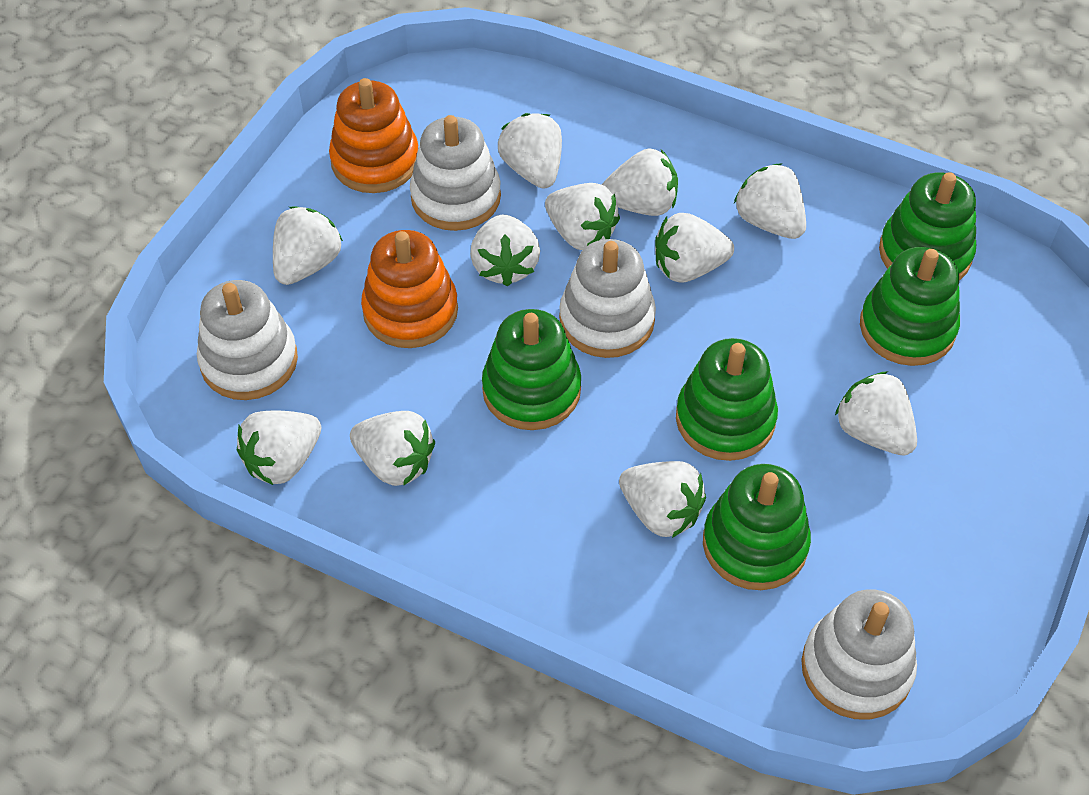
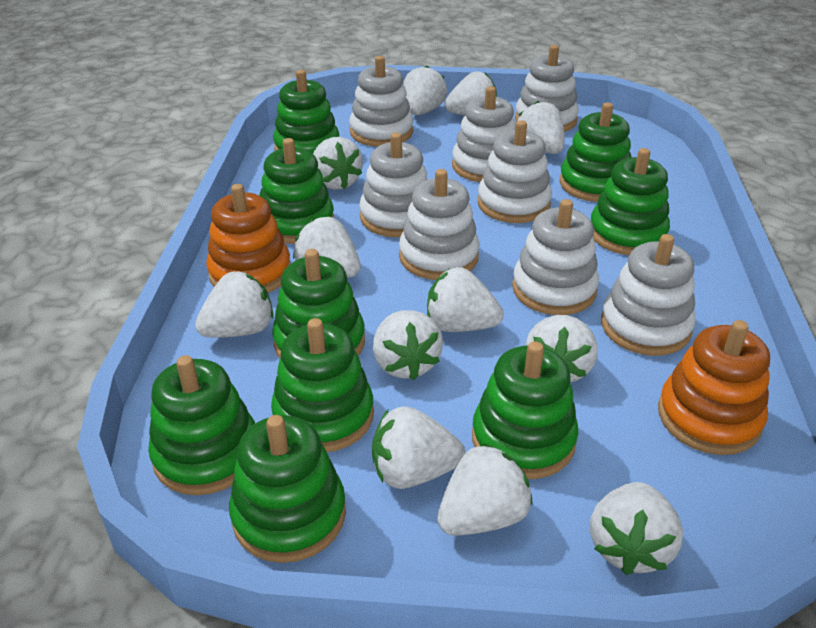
green stacking toy: 5 -> 9
white stacking toy: 4 -> 8
white strawberry: 11 -> 12

